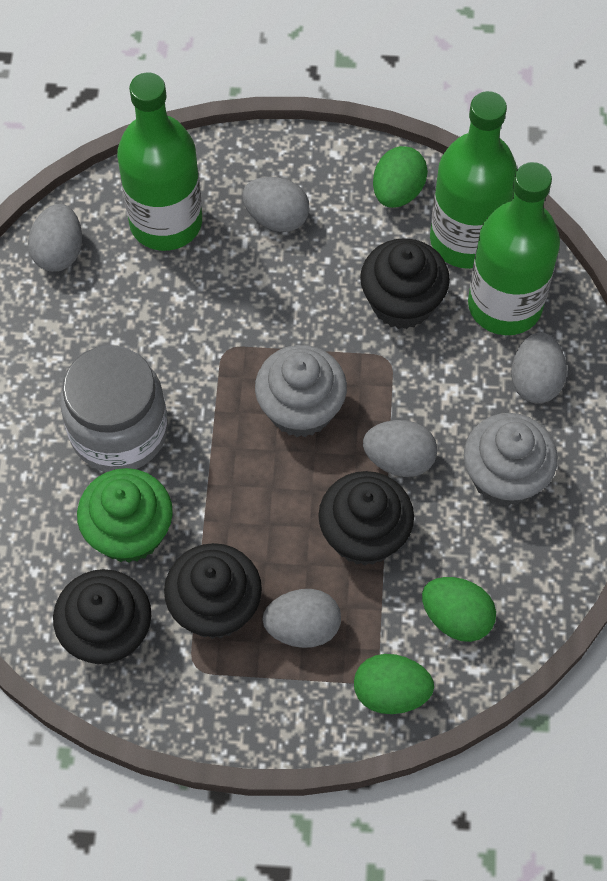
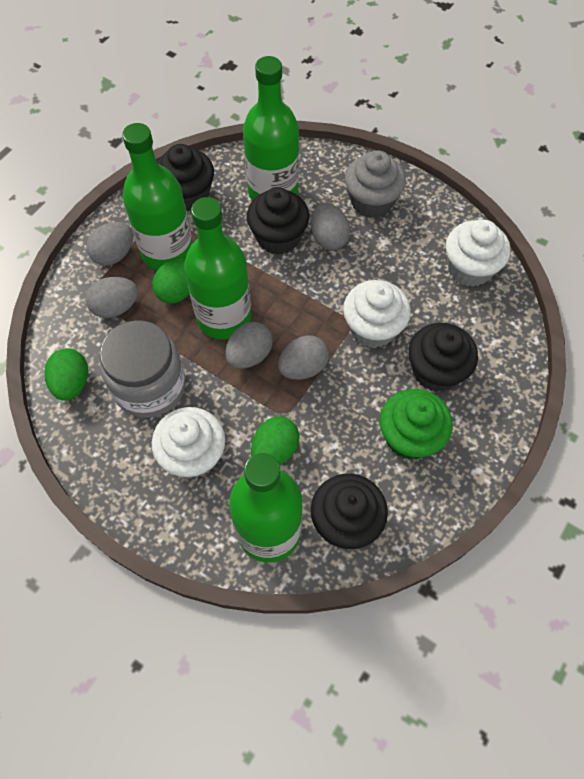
green bottle: 3 -> 4
grey cupcake: 2 -> 1
white cupcake: 0 -> 3

